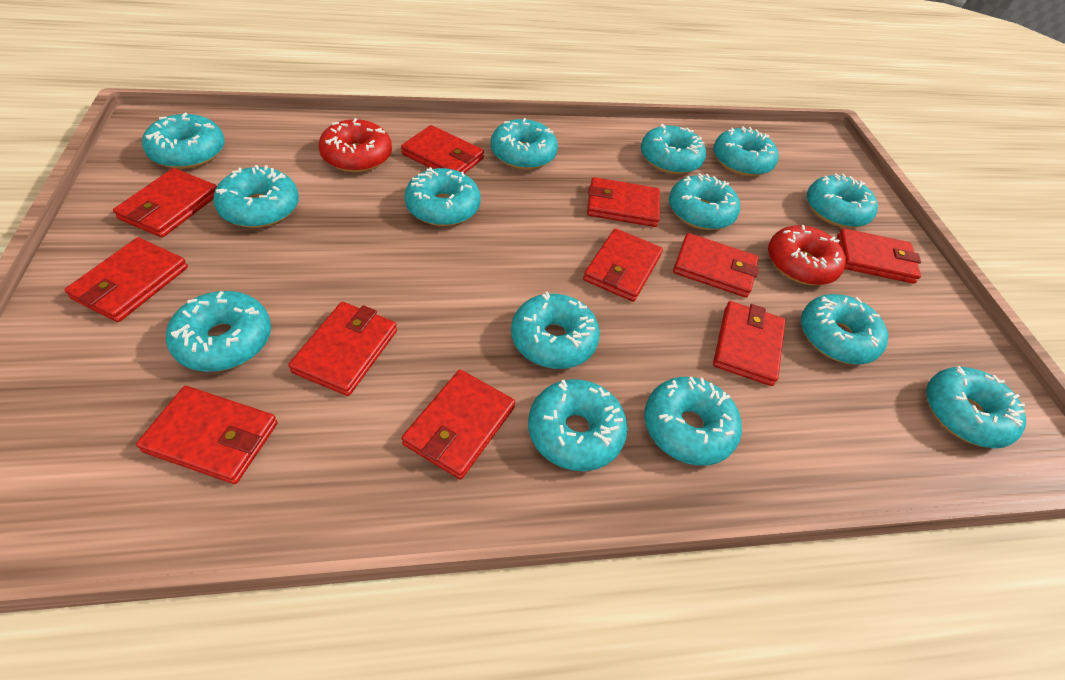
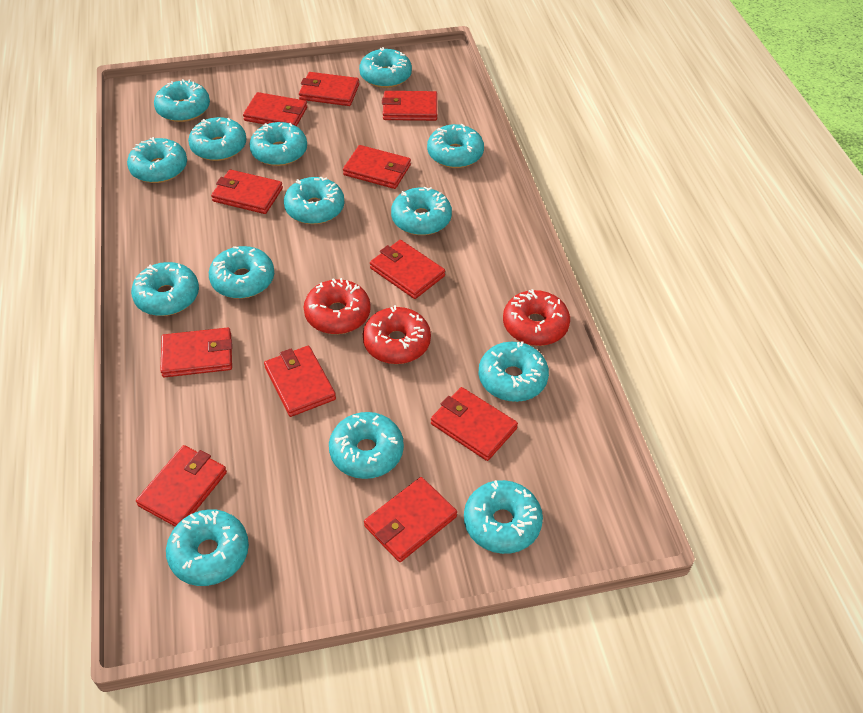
red donut: 2 -> 3

